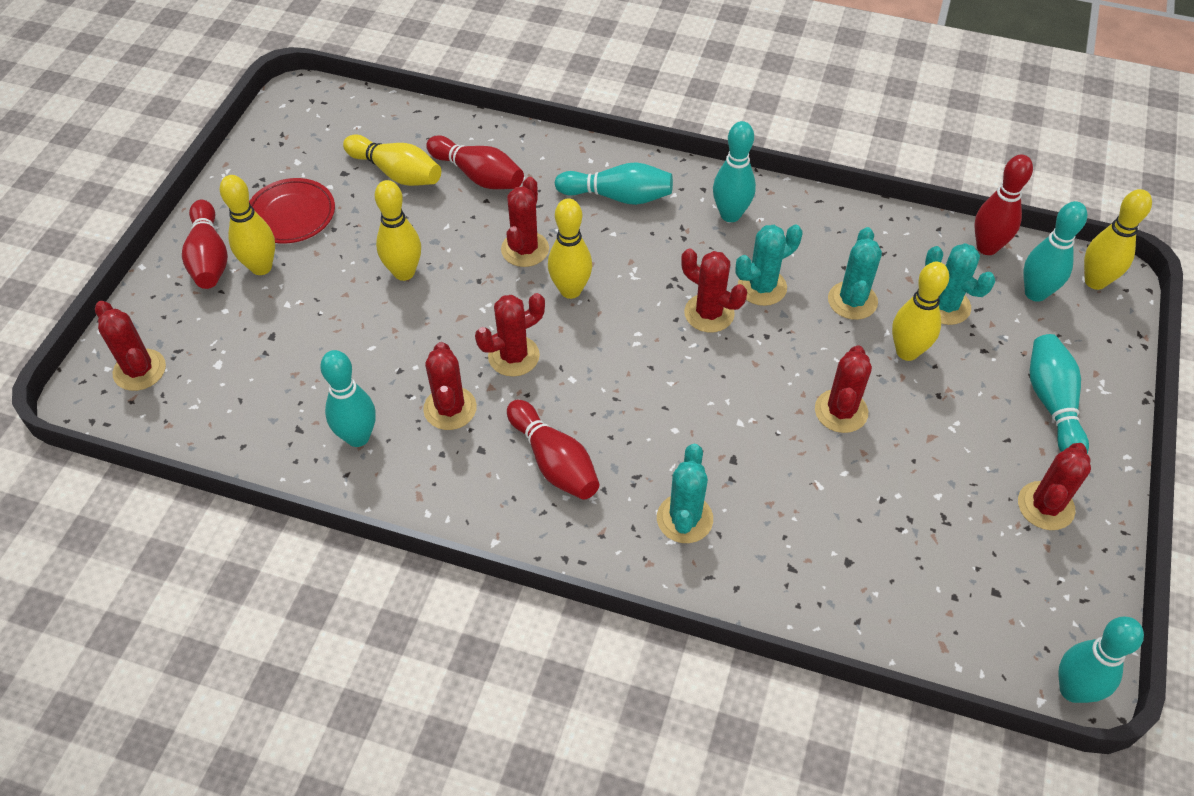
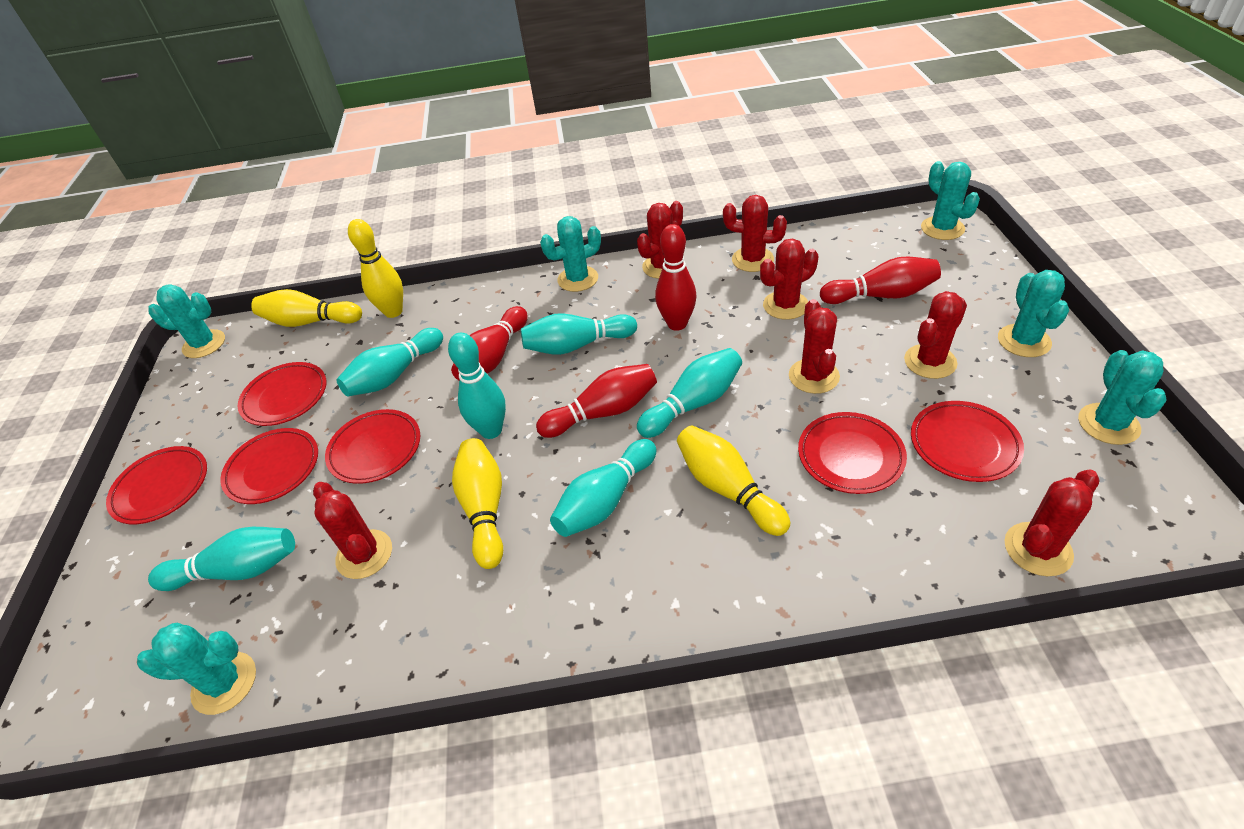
red plate: 1 -> 6
turquoise cactus: 4 -> 6
yellow bowling pin: 6 -> 4

